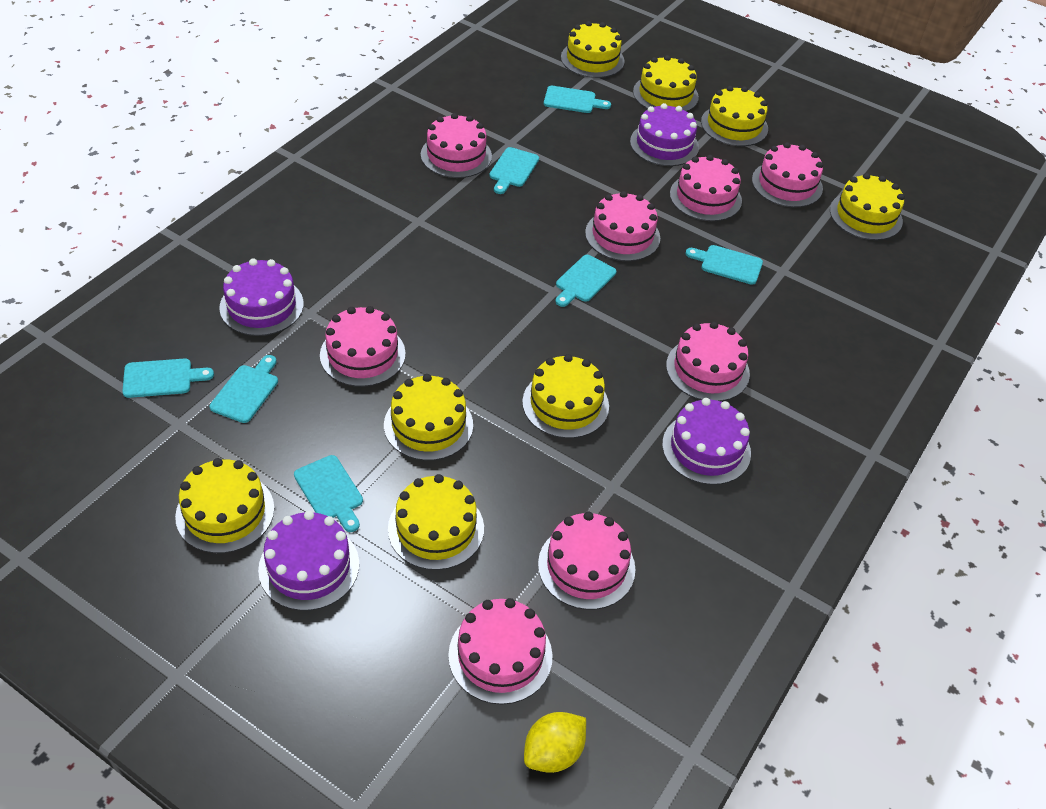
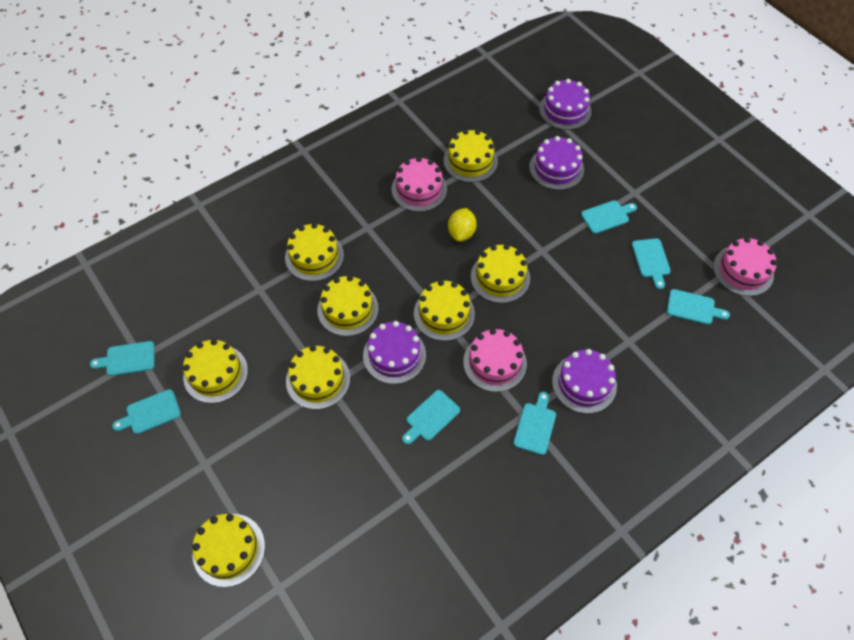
pink cake: 8 -> 3

